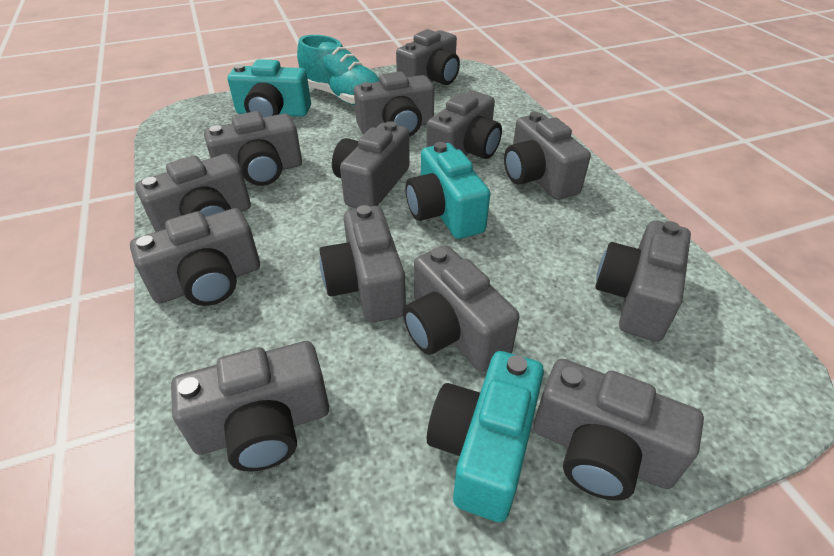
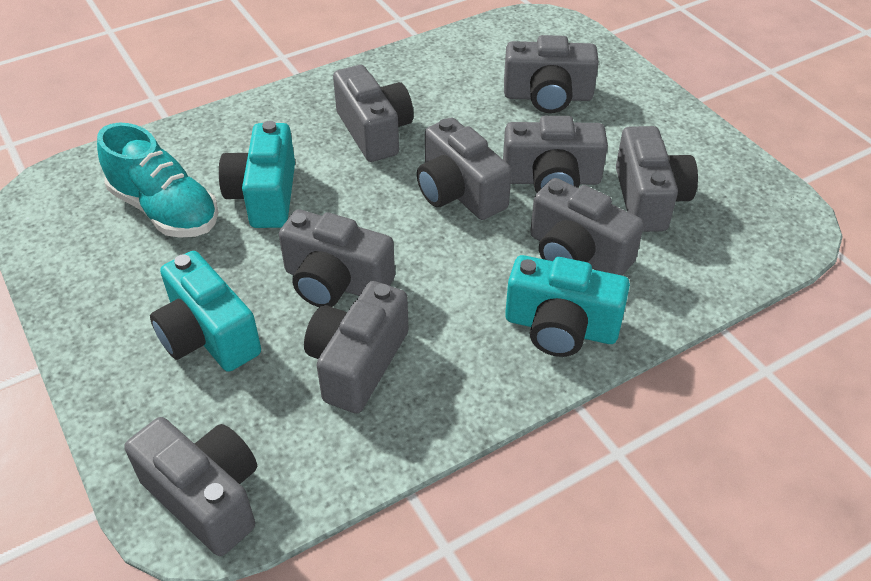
grey camera: 13 -> 9

